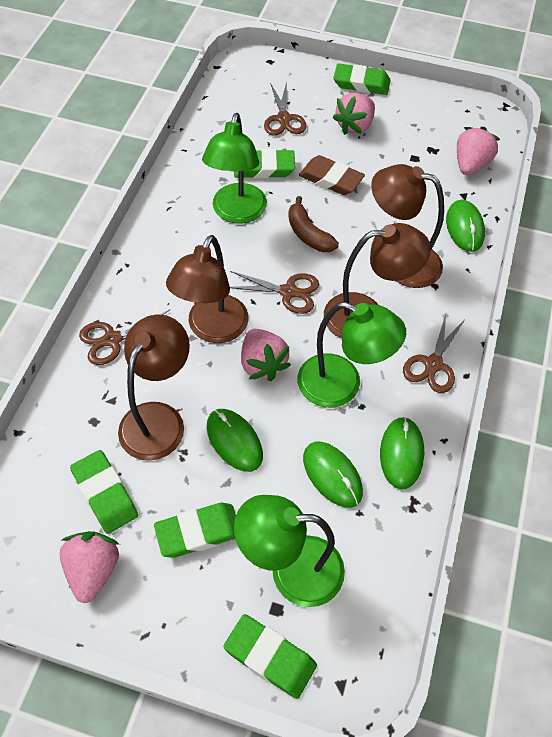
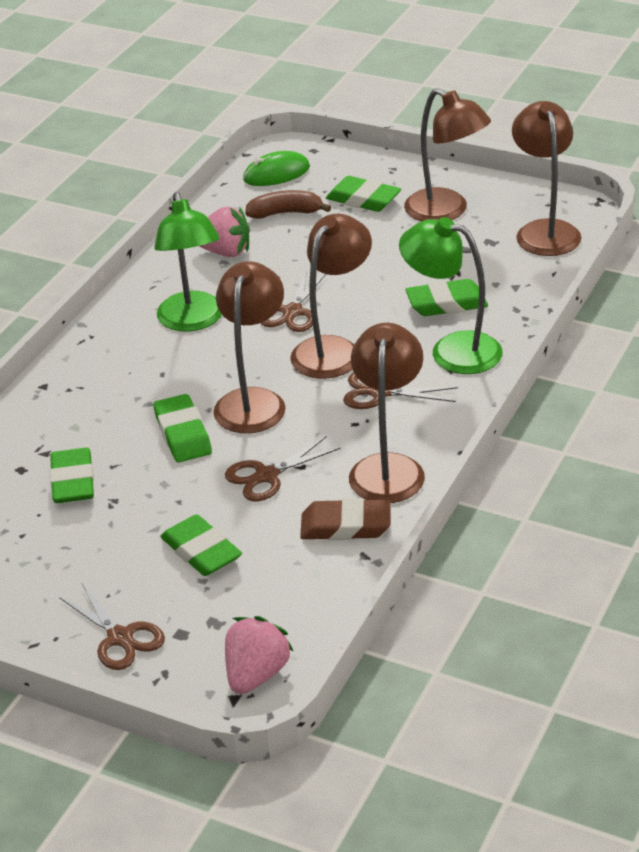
brown lamp: 4 -> 5
green lamp: 3 -> 2
green mouse: 4 -> 1
pink strawberry: 4 -> 2

